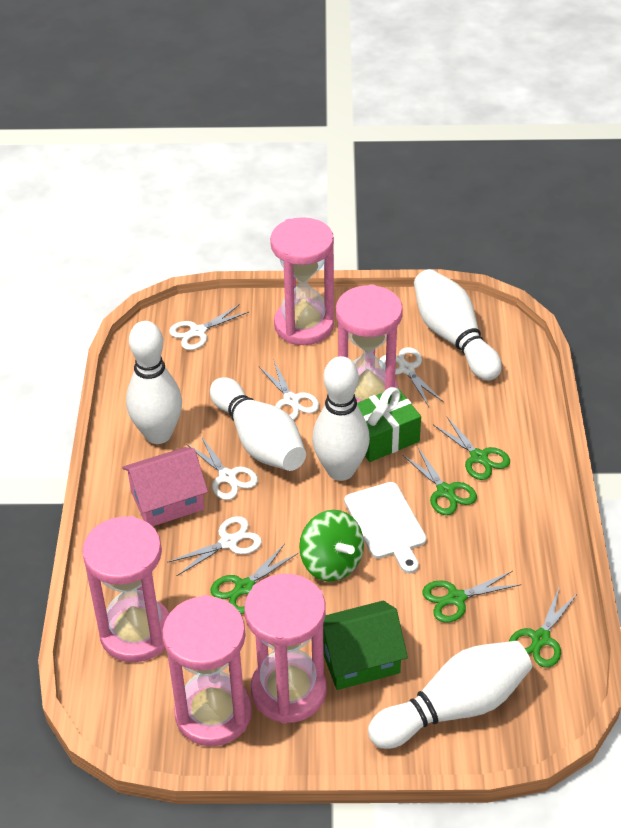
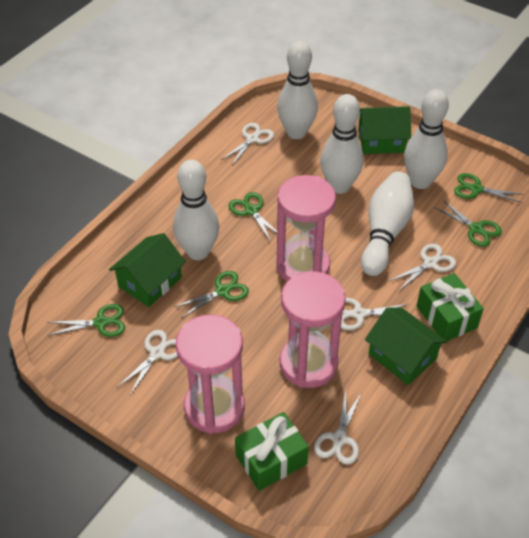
green gift: 1 -> 2
green house: 1 -> 3
green spinning top: 1 -> 0
pink hourglass: 5 -> 3
pink house: 1 -> 0
white cutting board: 1 -> 0

